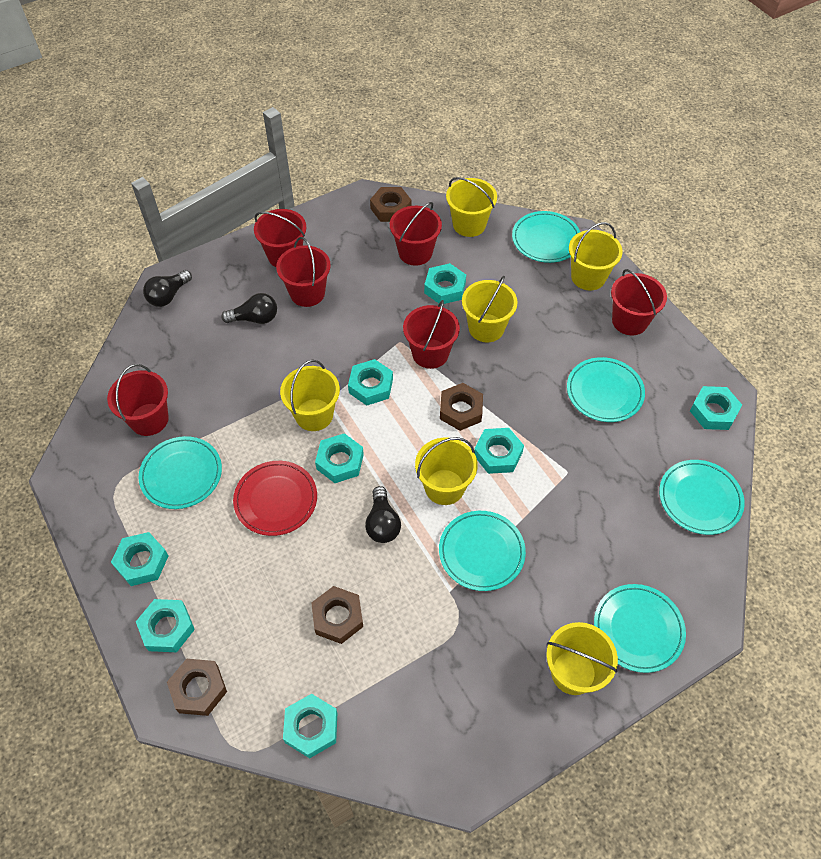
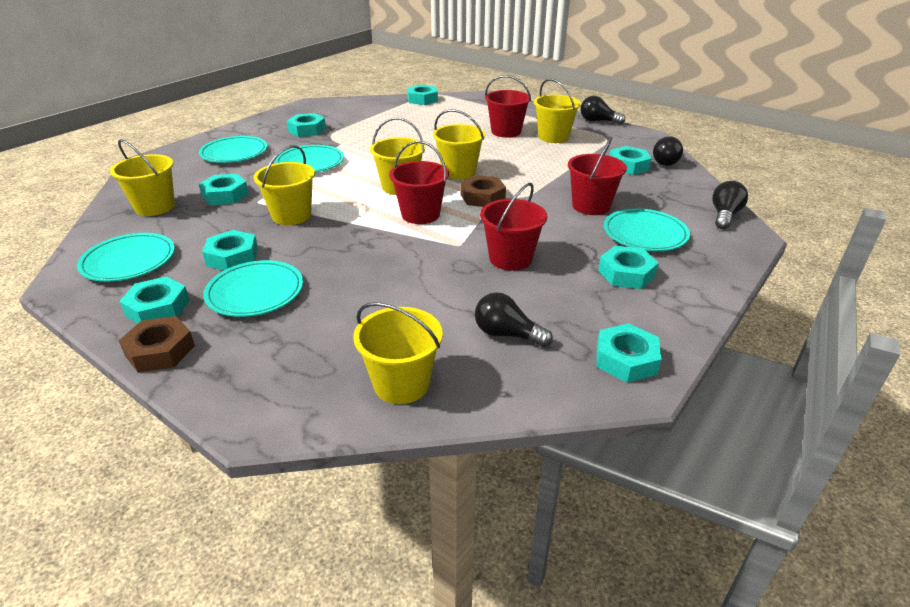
black light bulb: 3 -> 4
brown nut: 4 -> 2
red bucket: 6 -> 4
red plate: 1 -> 0
turquoise plate: 6 -> 5

